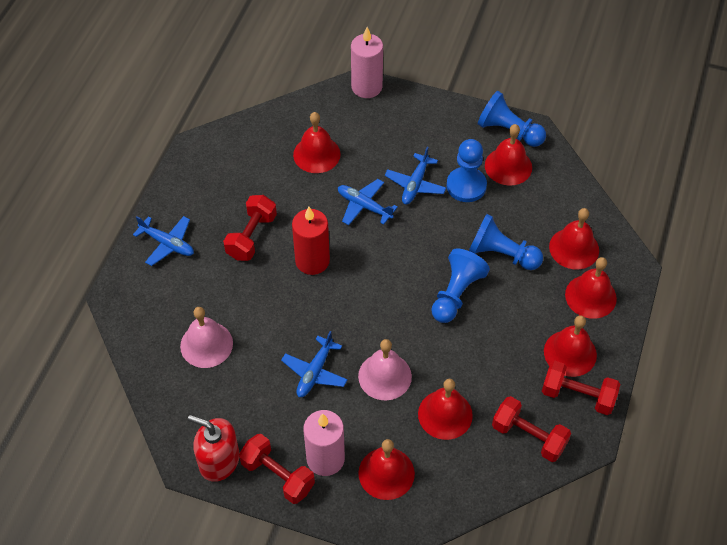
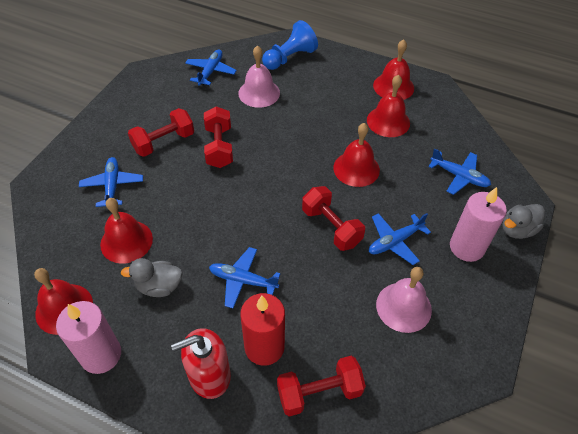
blue pawn: 4 -> 1
blue plane: 4 -> 5
grey duck: 0 -> 2
red bell: 7 -> 5

